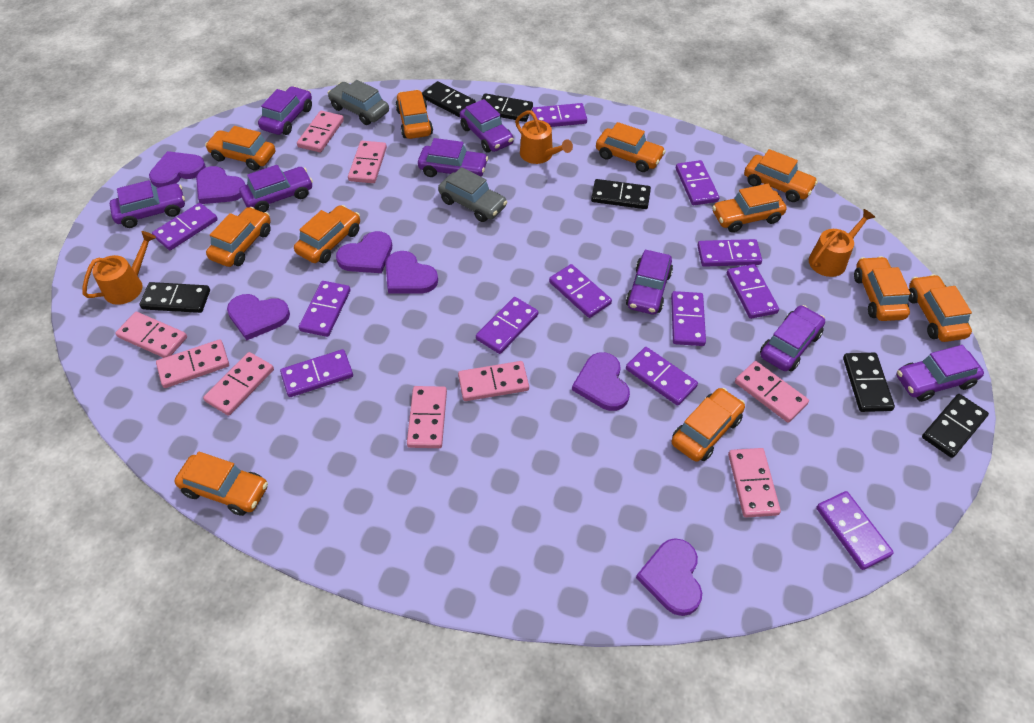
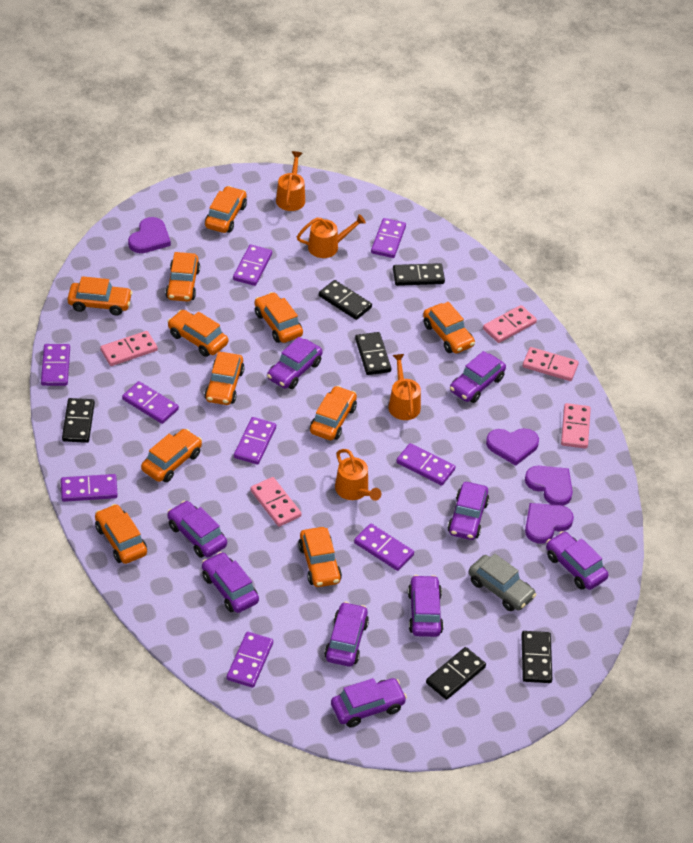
grey car: 2 -> 1
orange watering can: 3 -> 4
pink domino: 9 -> 5
purple car: 8 -> 9
purple domino: 12 -> 9
purple heart: 7 -> 4

